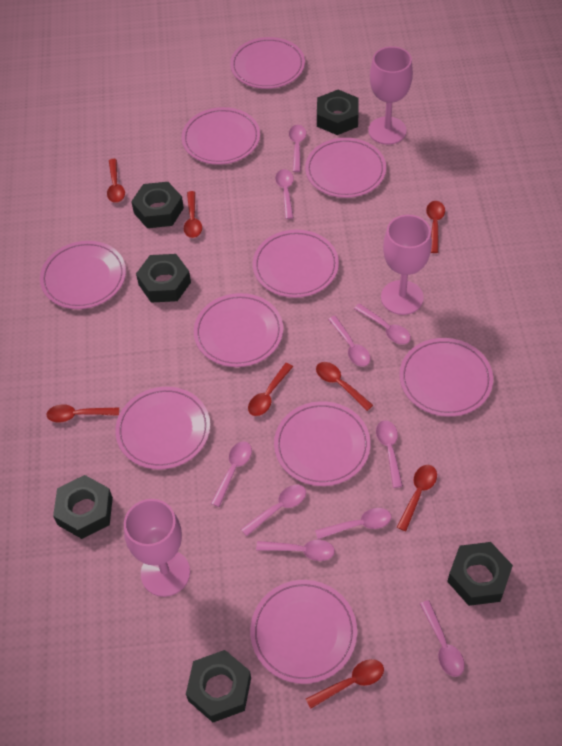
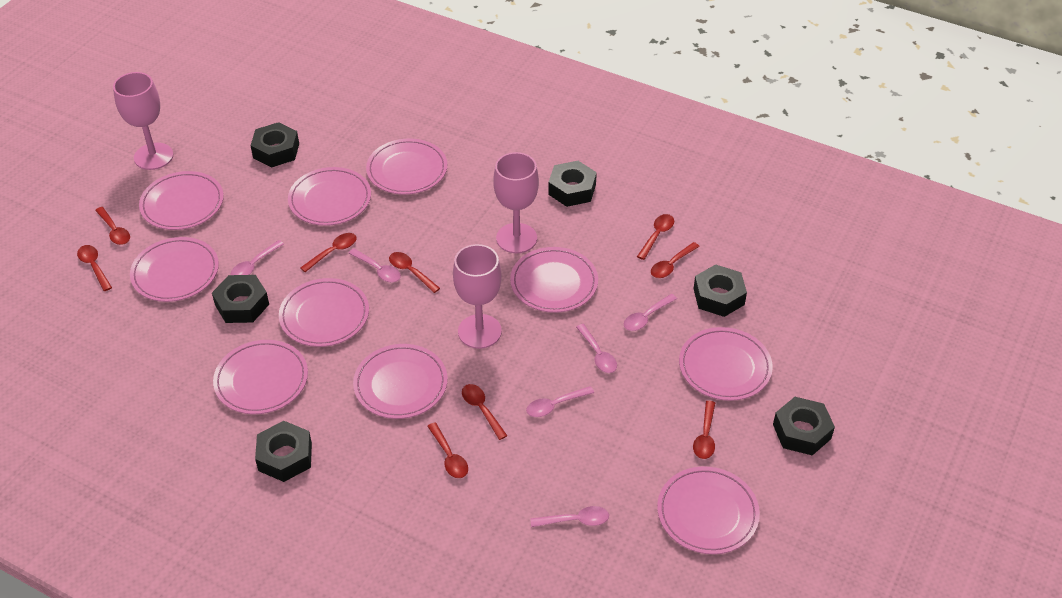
pink spoon: 10 -> 6
red spoon: 8 -> 9

